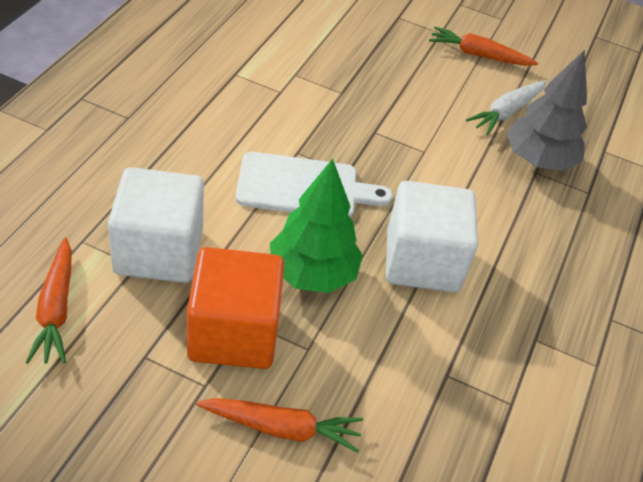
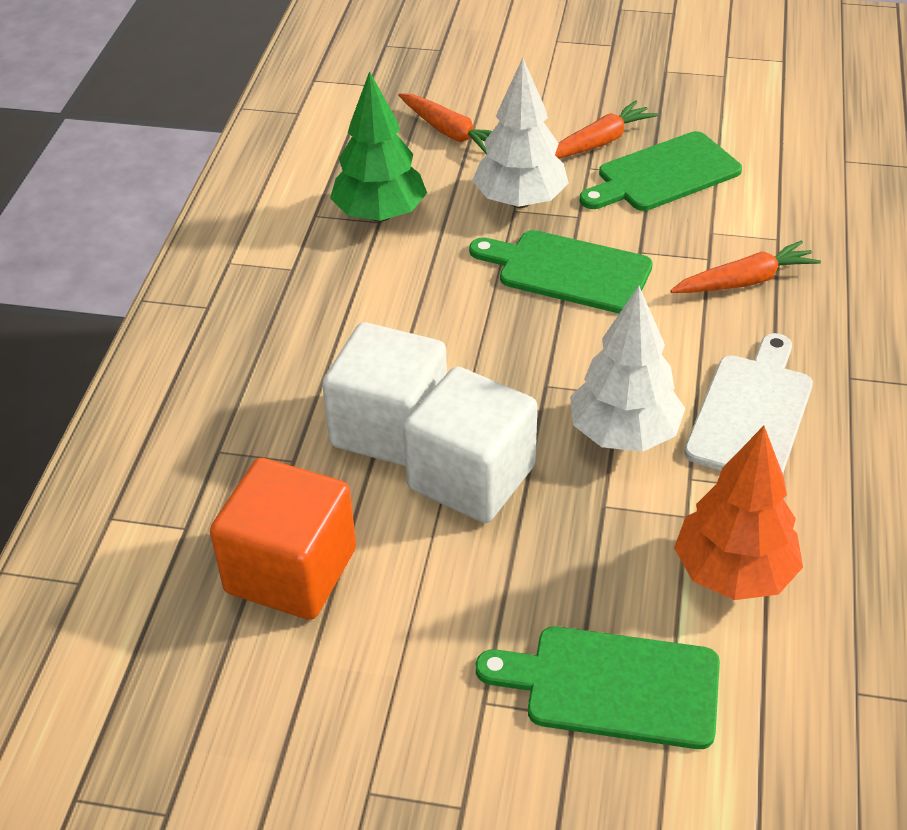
green cutting board: 0 -> 3
grey tree: 1 -> 0
orange tree: 0 -> 1
white carrot: 1 -> 0
white tree: 0 -> 2

